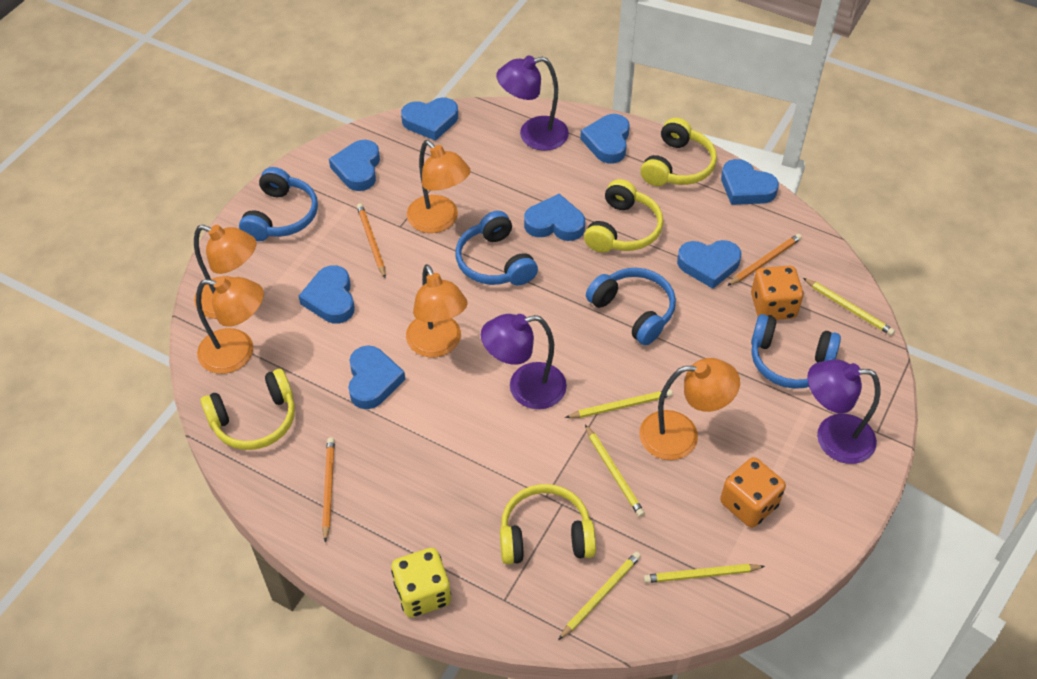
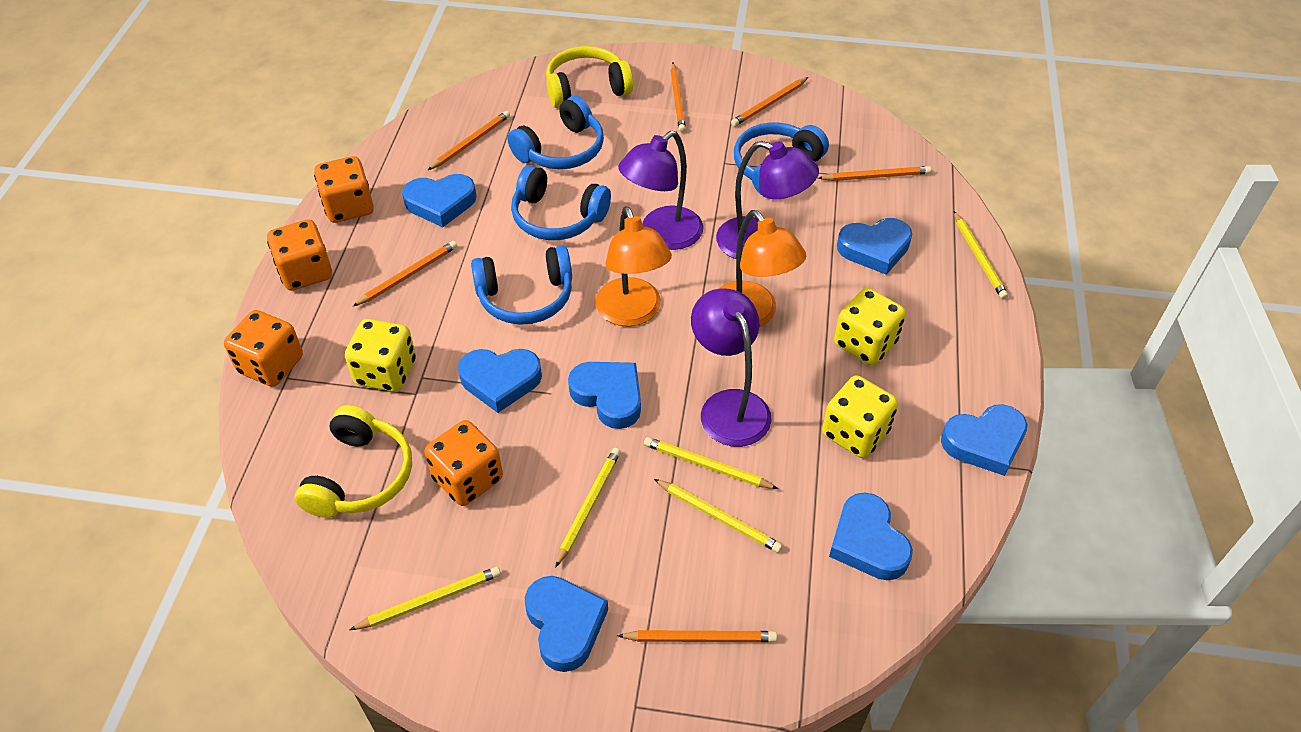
blue heart: 8 -> 7
orange dice: 2 -> 4
orange lamp: 5 -> 2
orange pencil: 3 -> 6
yellow dice: 1 -> 3
yellow headphones: 4 -> 2

